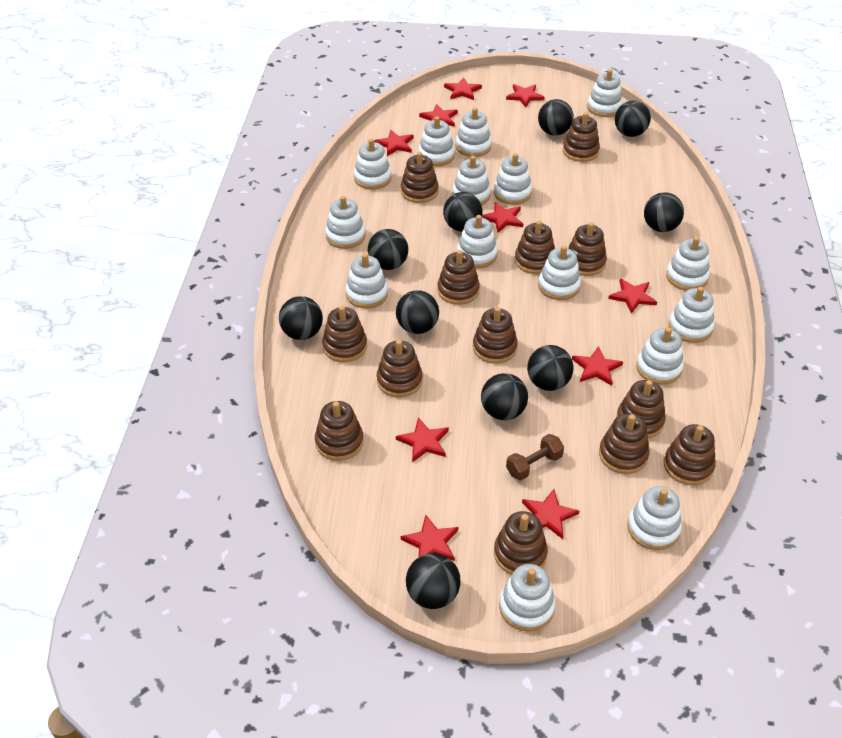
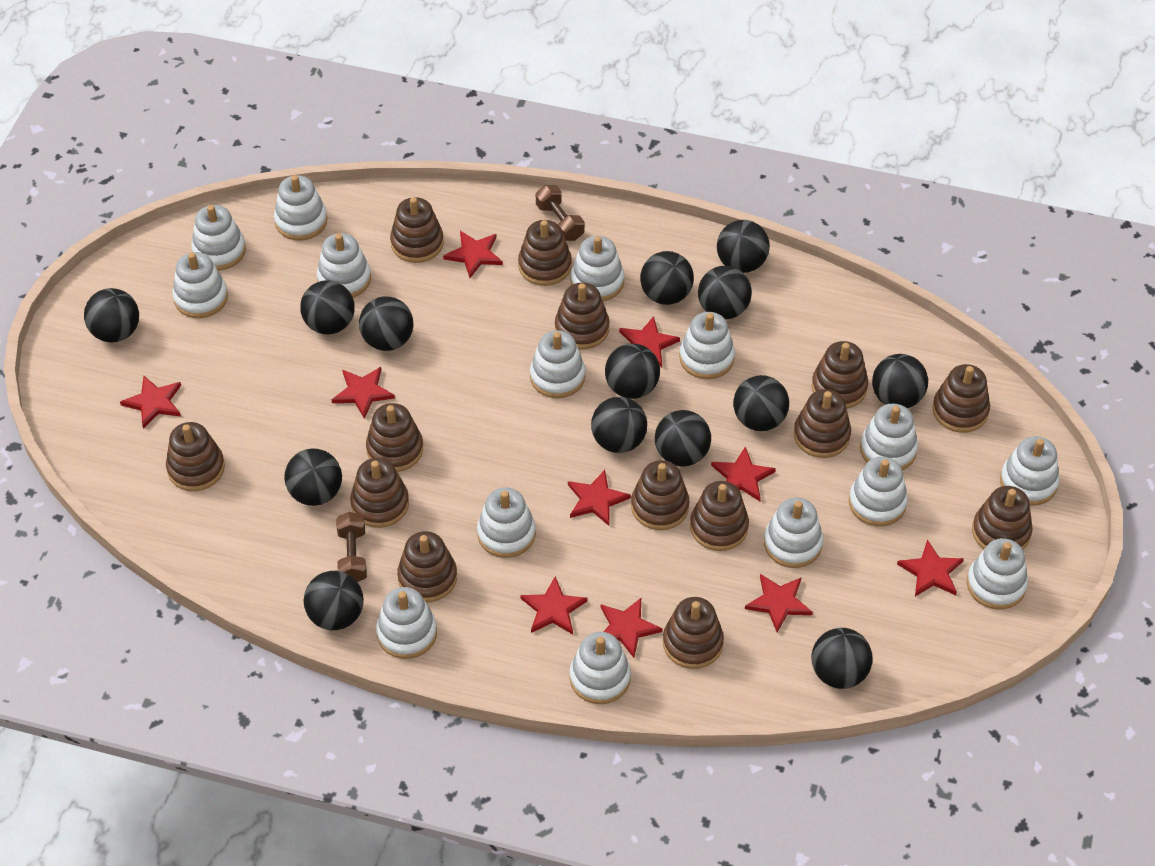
black ball: 10 -> 14
brown dumbbell: 1 -> 2
brown stacking toy: 13 -> 14

